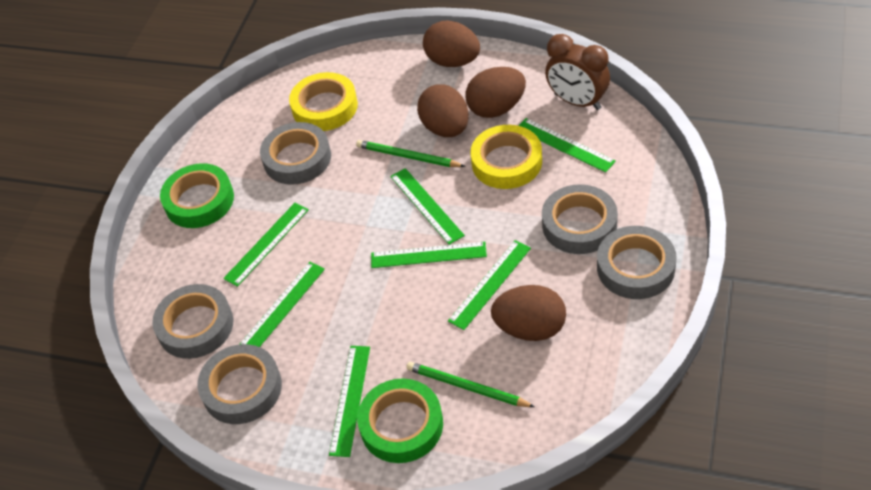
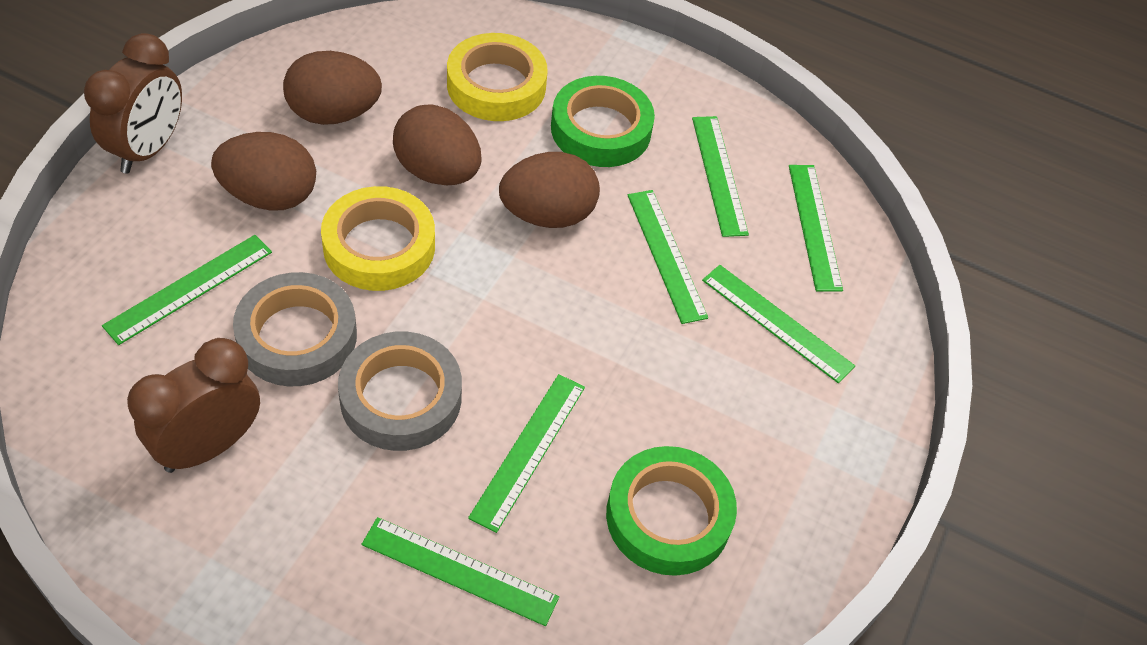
brown clock: 1 -> 2
green pencil: 2 -> 0
grey tape: 5 -> 2

